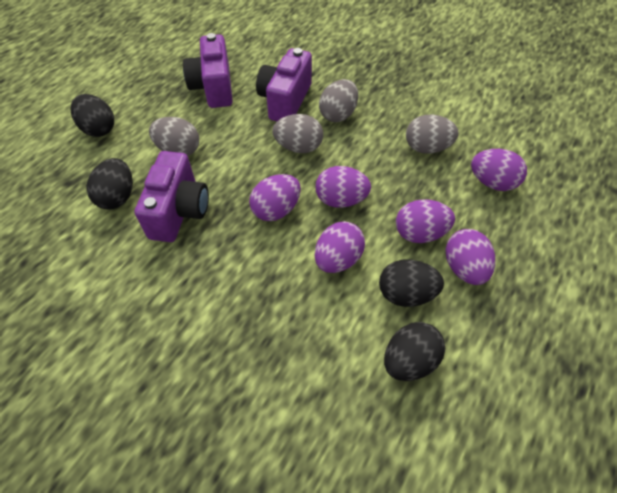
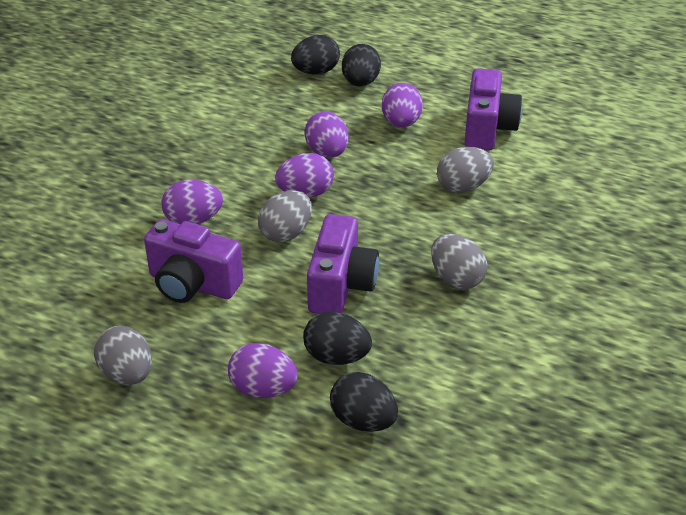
purple egg: 6 -> 5

